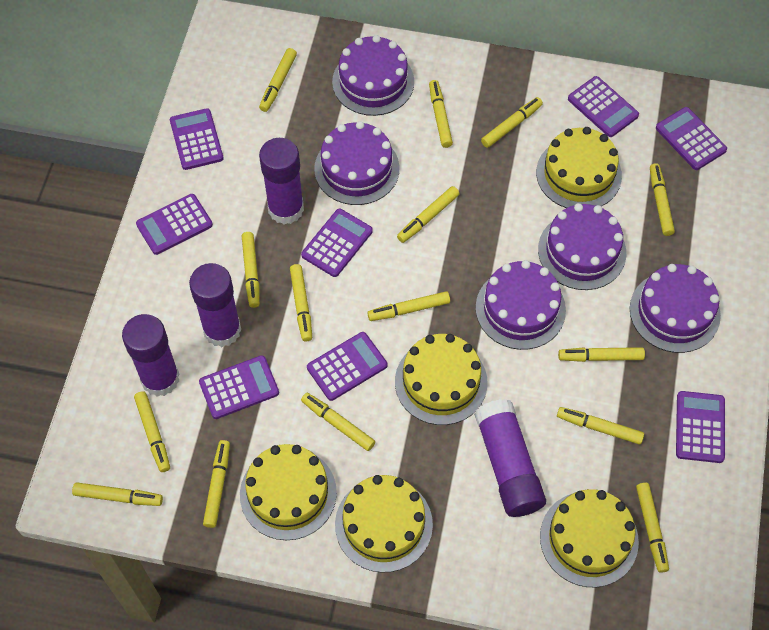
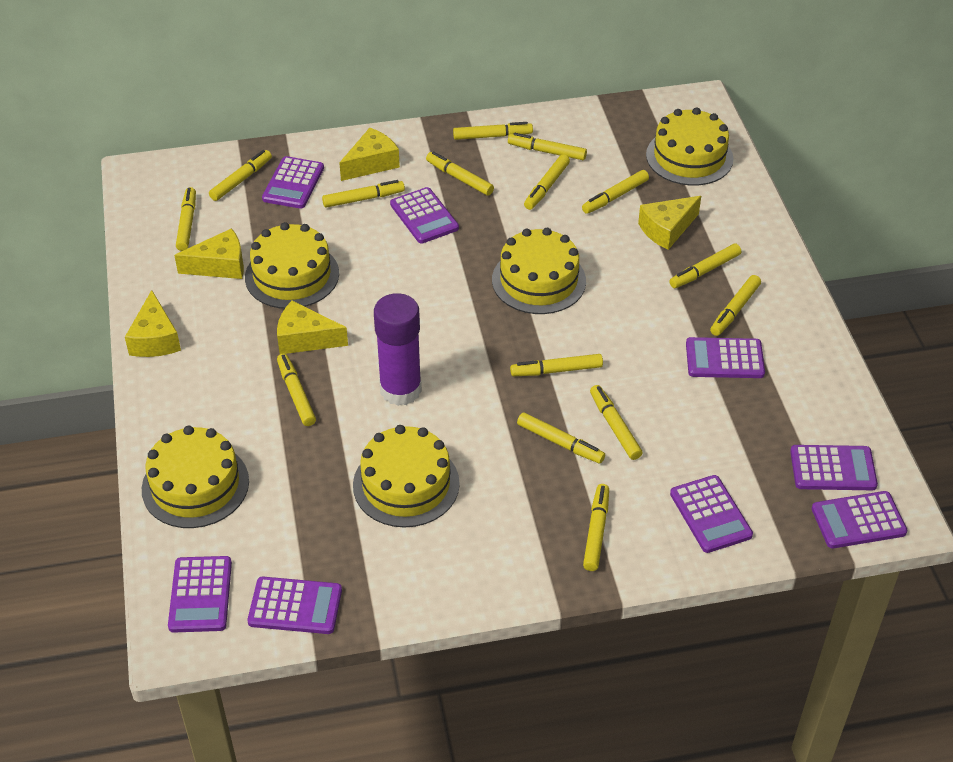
purple cake: 5 -> 0
purple glue stick: 4 -> 1
yellow cheese: 0 -> 5

